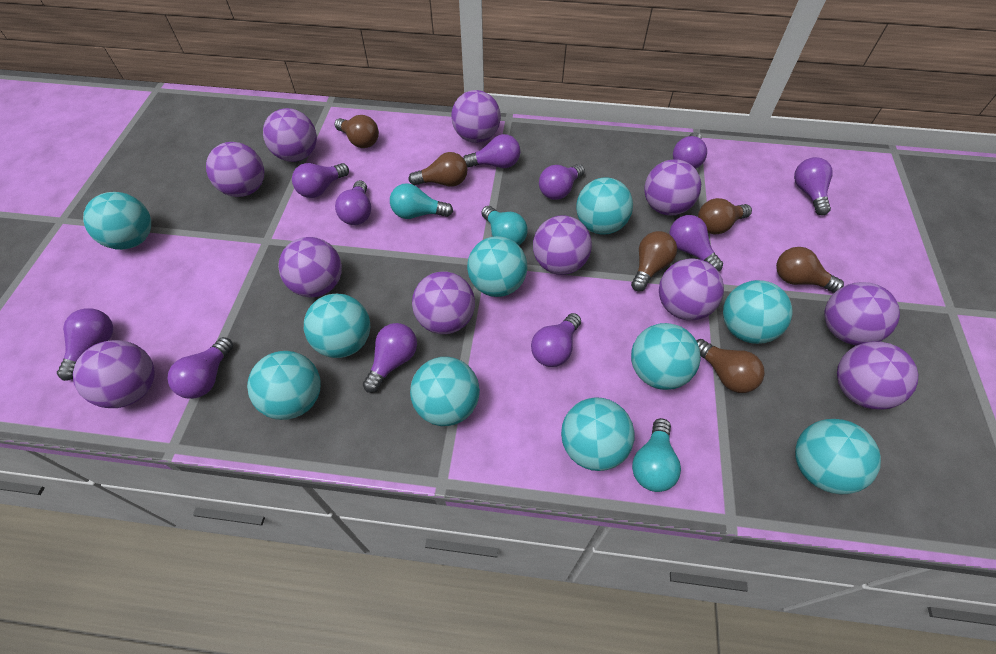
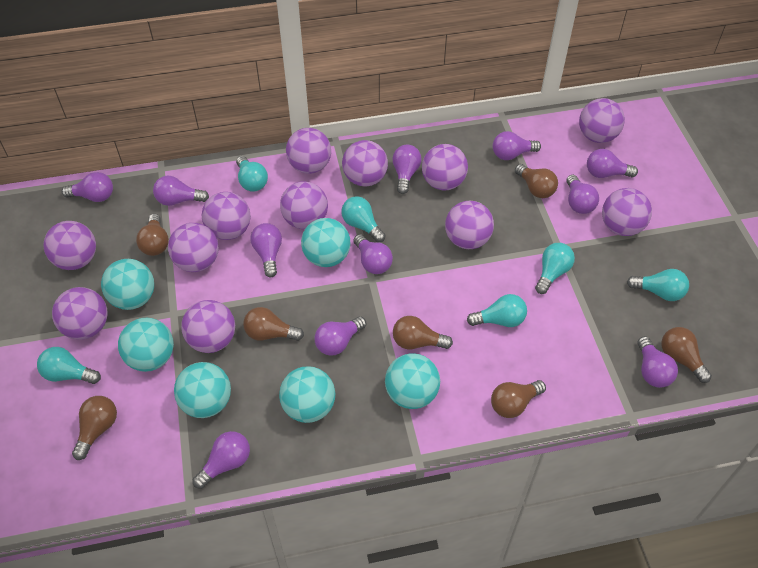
brown light bulb: 6 -> 7
purple ball: 11 -> 12
turquoise ball: 10 -> 6
turquoise light bulb: 3 -> 6

